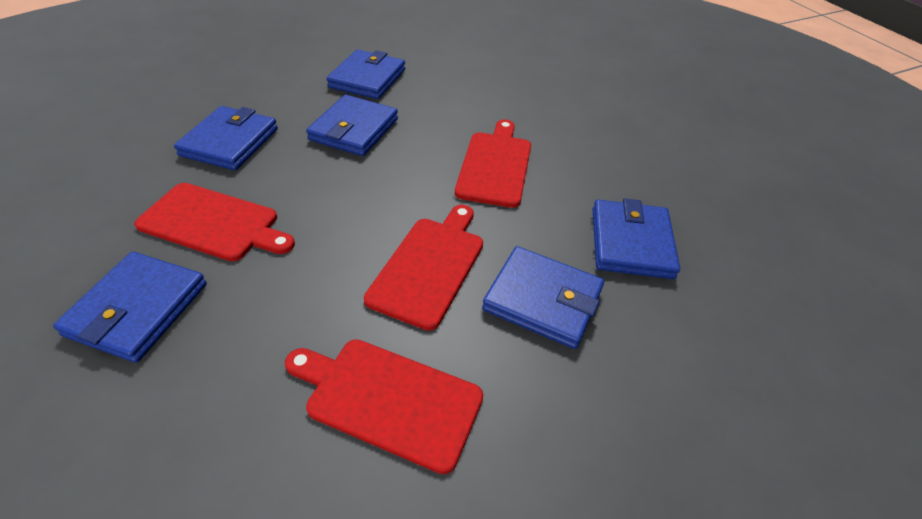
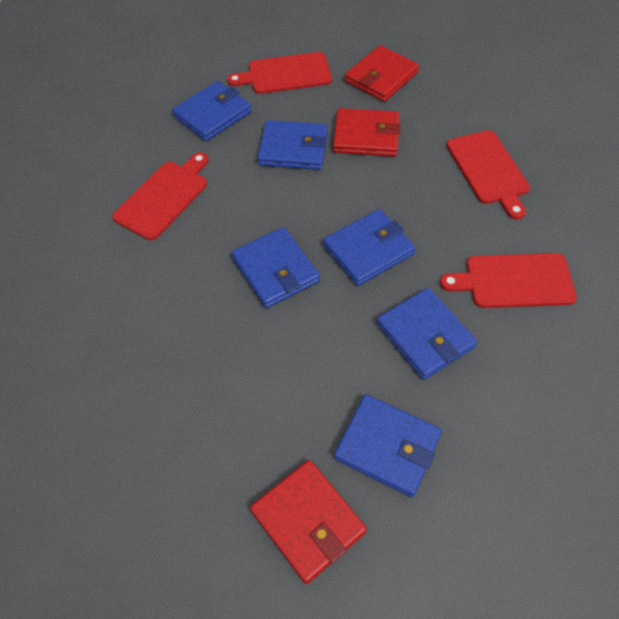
red wallet: 0 -> 3

